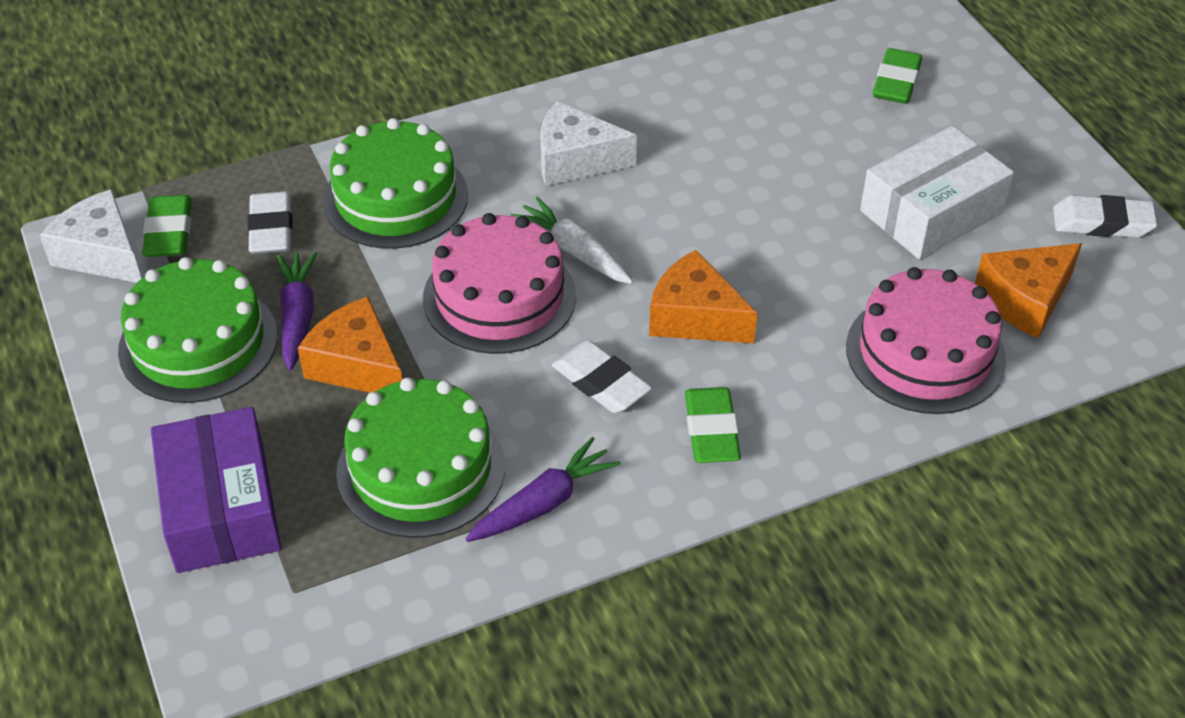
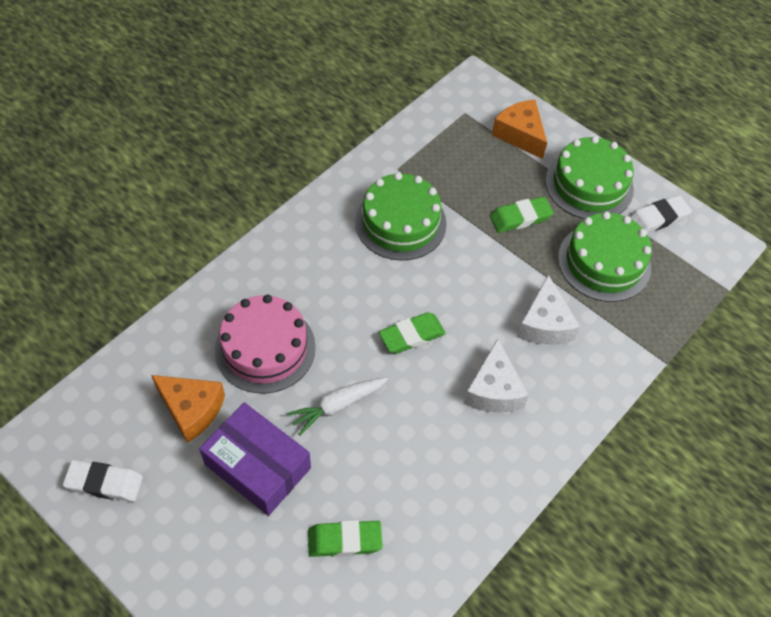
orange cheese: 3 -> 2
pink cake: 2 -> 1
purple carrot: 2 -> 0
white box: 1 -> 0
white eraser: 3 -> 2

